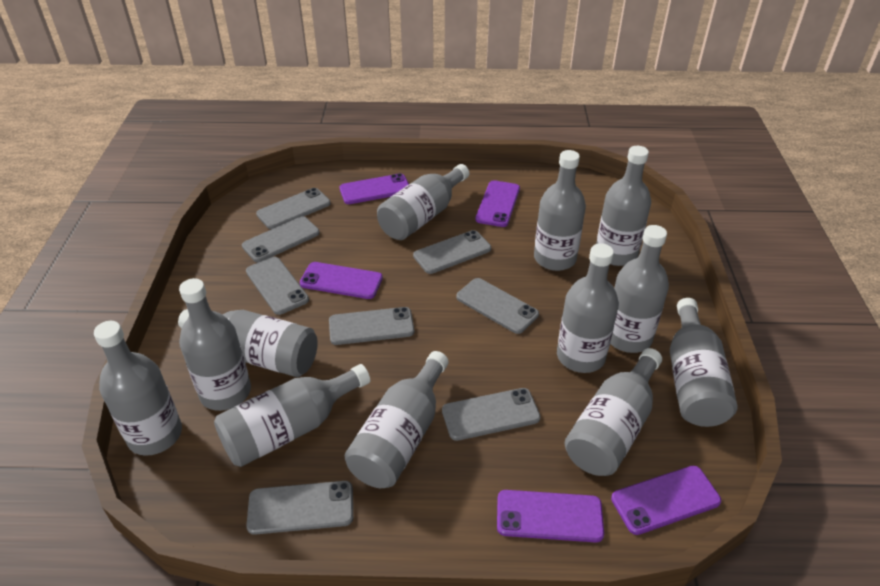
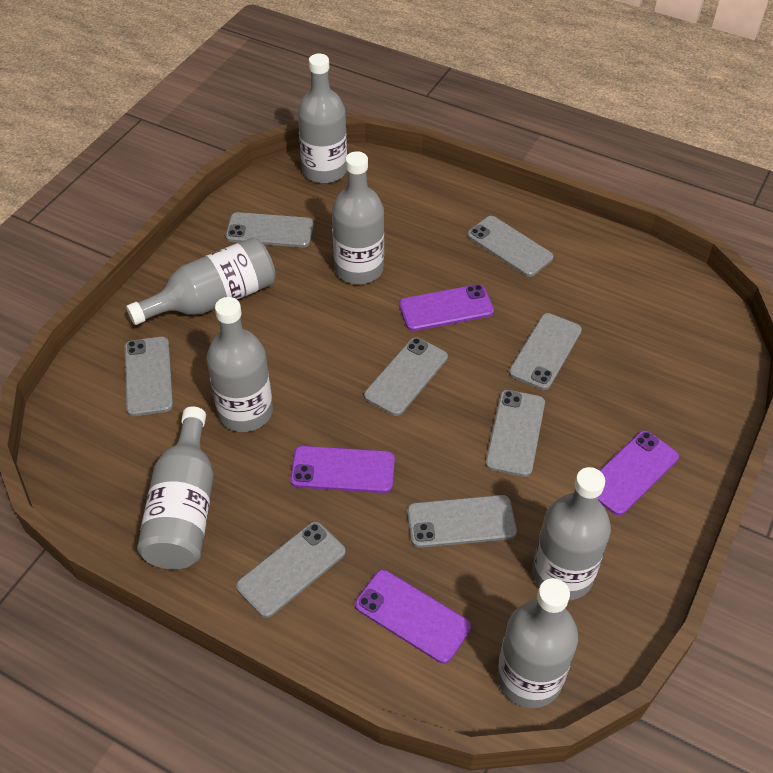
grey bottle: 12 -> 7
purple phone: 5 -> 4

